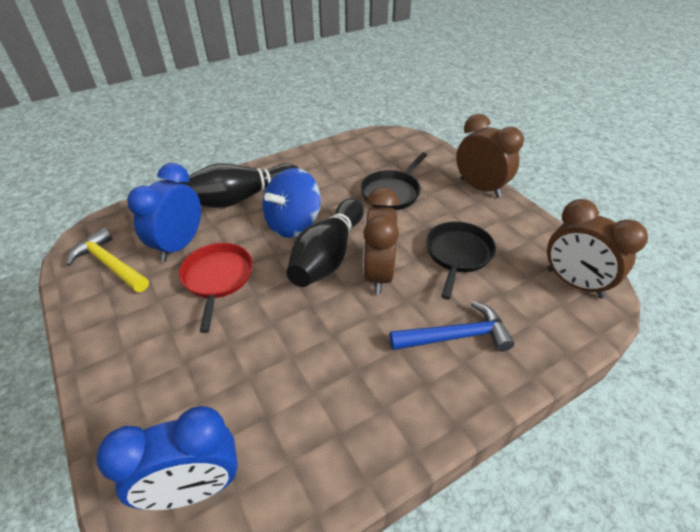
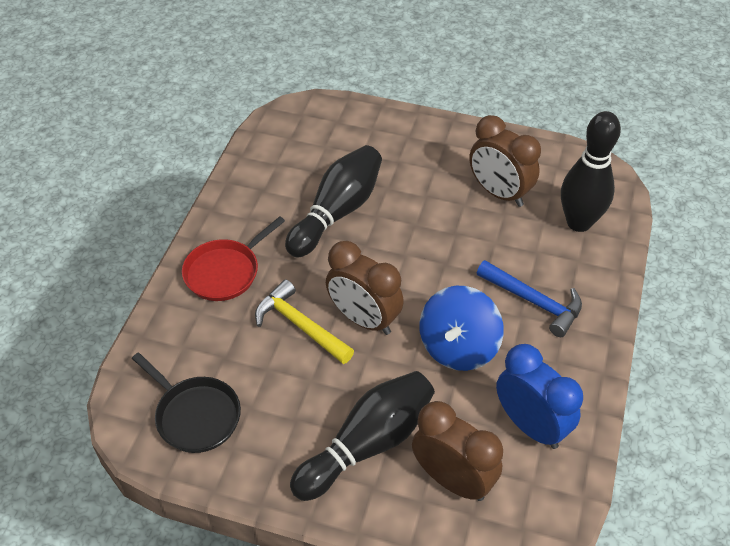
black bowling pin: 2 -> 3
black pan: 2 -> 1
blue clock: 2 -> 1

